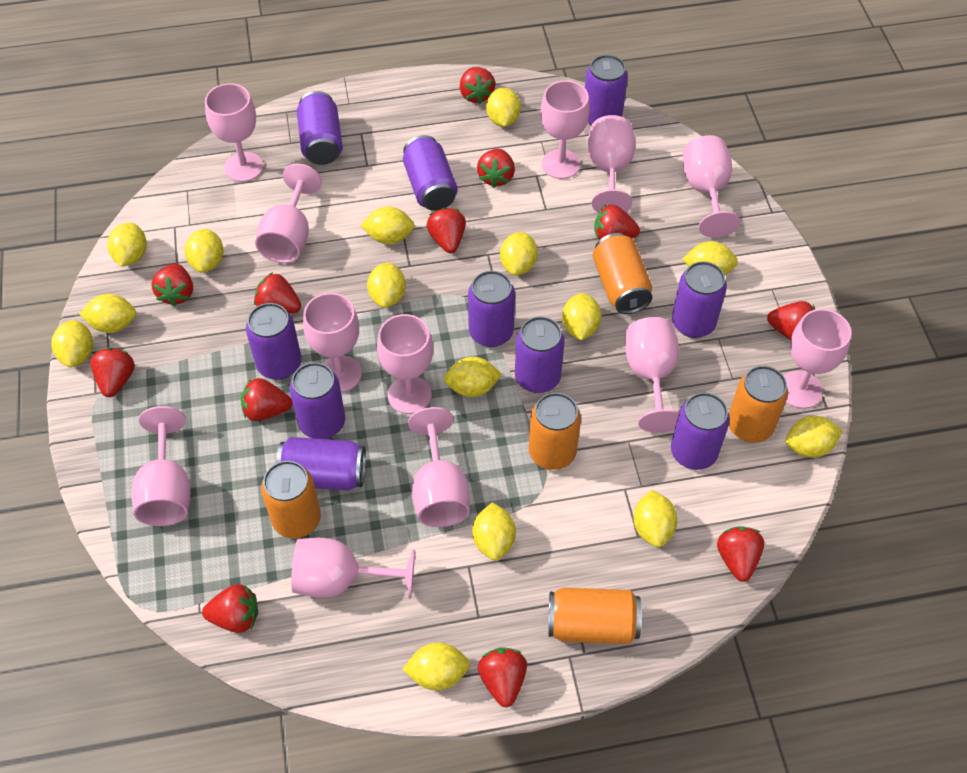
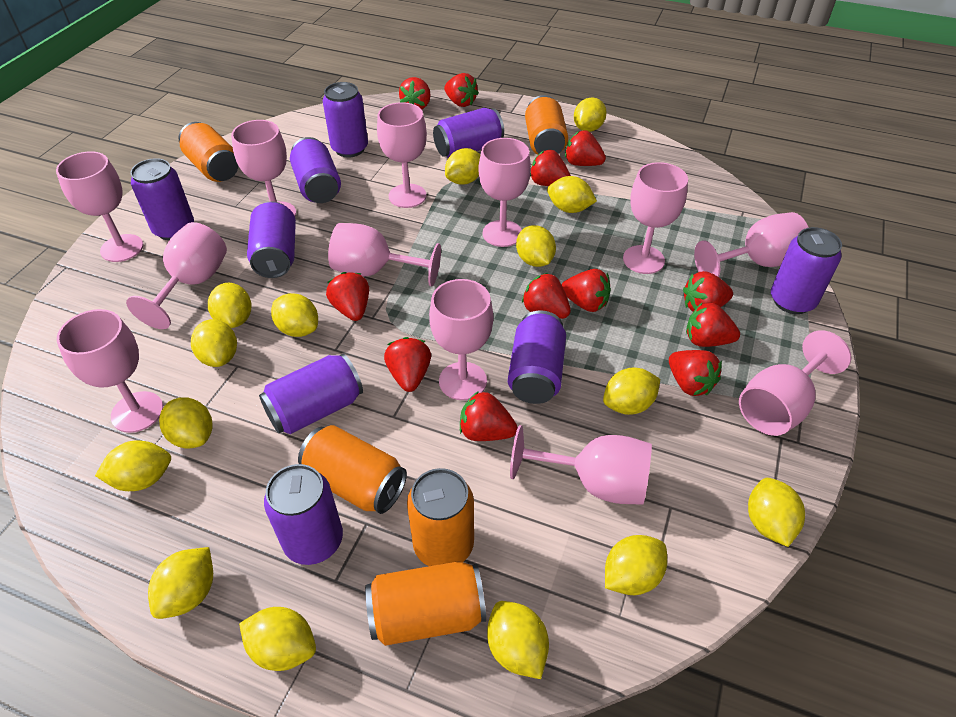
purple can: 10 -> 9

